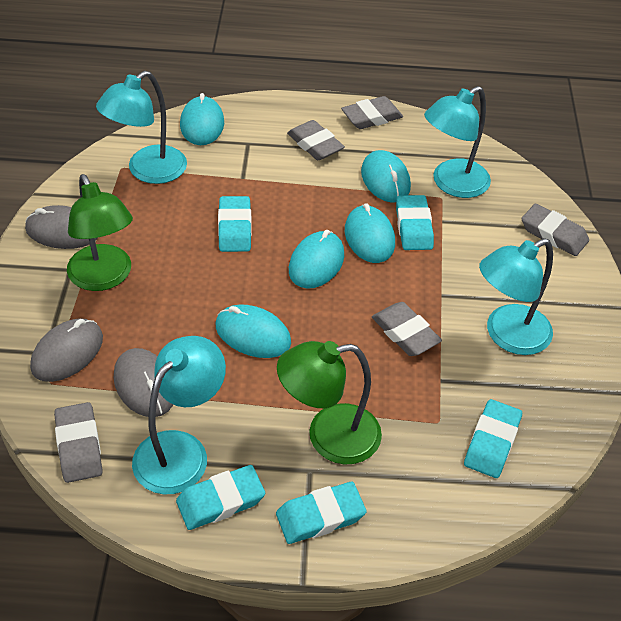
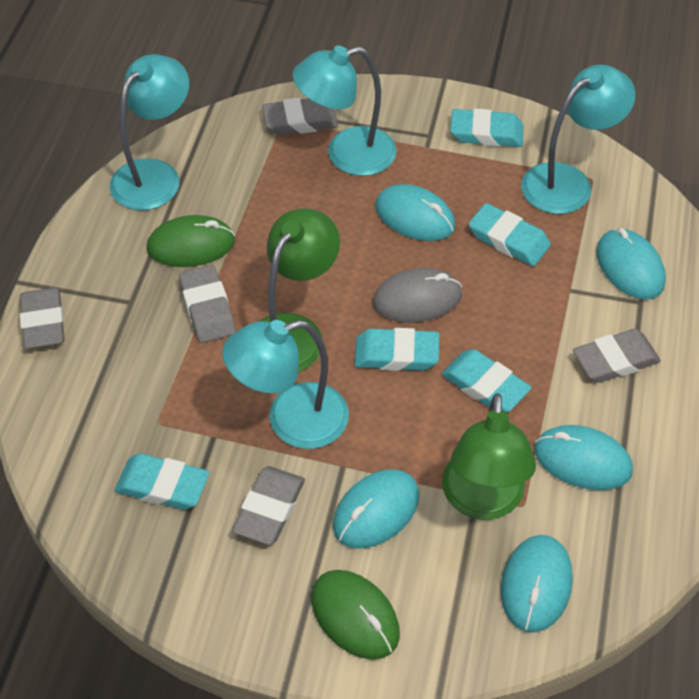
green mouse: 0 -> 2
grey mouse: 3 -> 1

